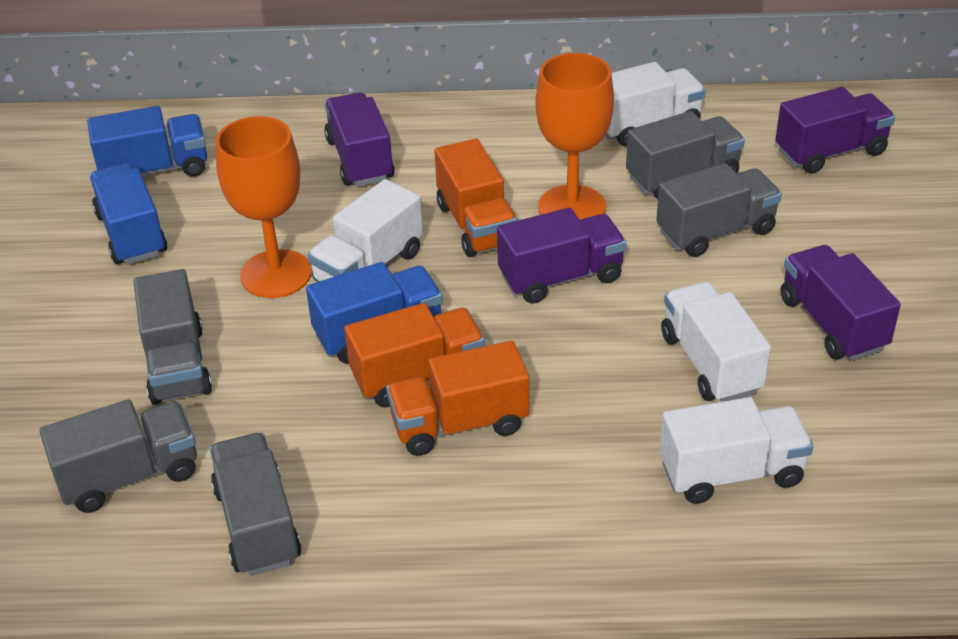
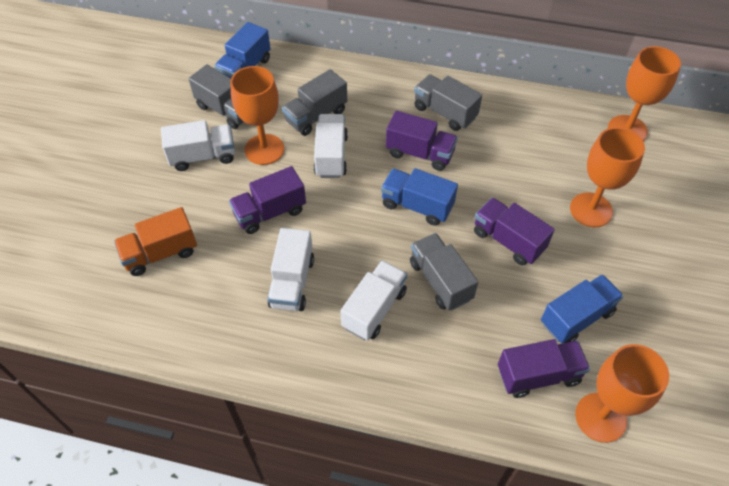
grey truck: 5 -> 4
orange goblet: 2 -> 4
orange truck: 3 -> 1

